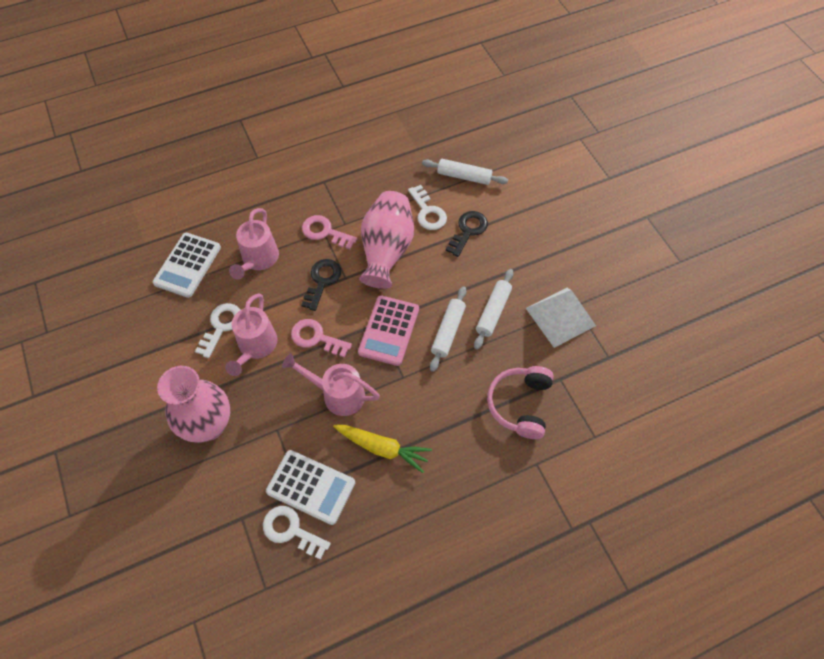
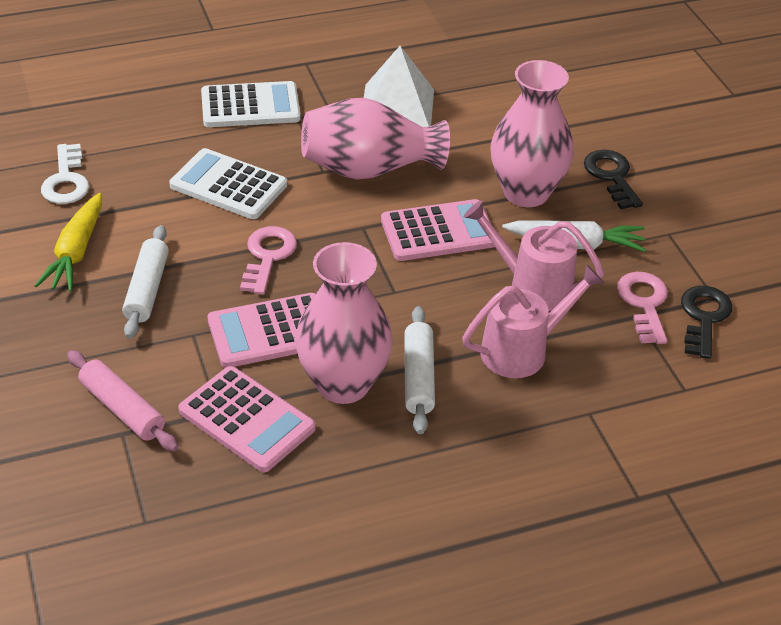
pink calculator: 1 -> 3
pink headphones: 1 -> 0
pink rolling pin: 0 -> 1
pink vase: 2 -> 3
pink watering can: 3 -> 2
white carrot: 0 -> 1
white key: 3 -> 1
white rolling pin: 3 -> 2

